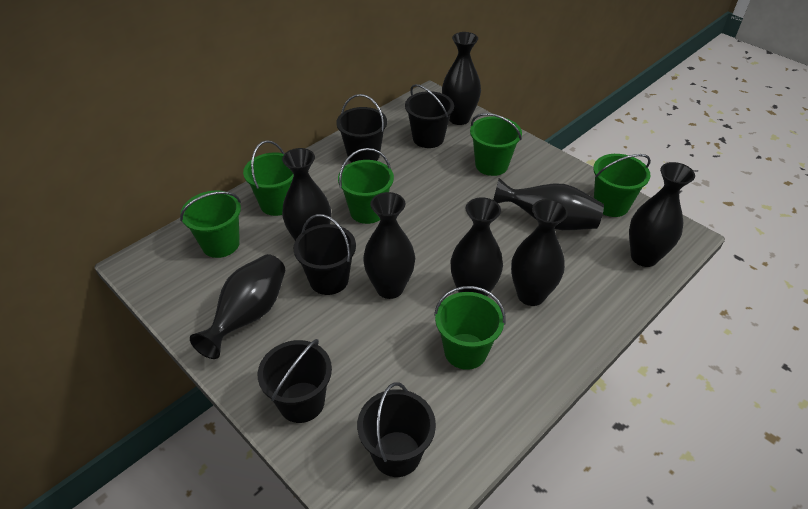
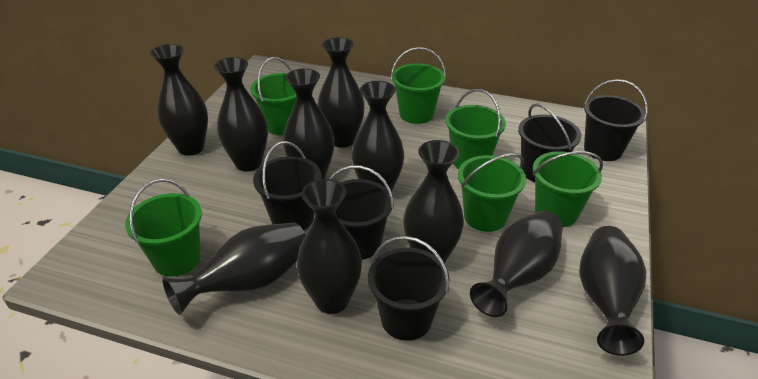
black vase: 8 -> 10

